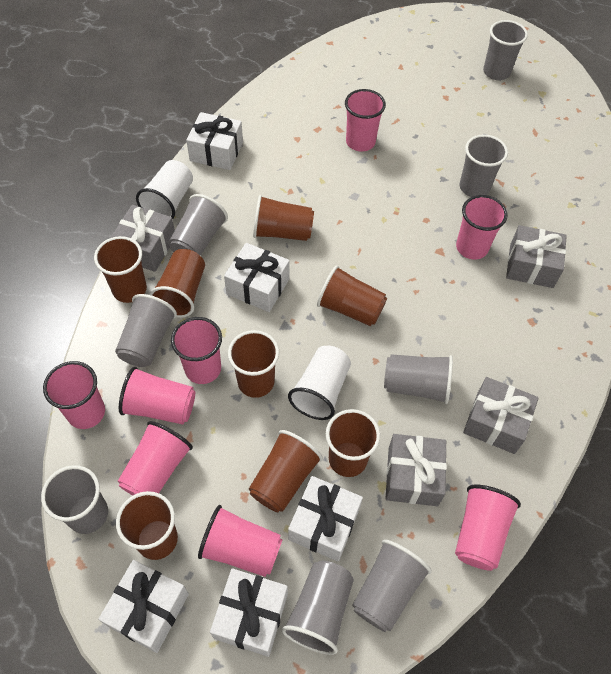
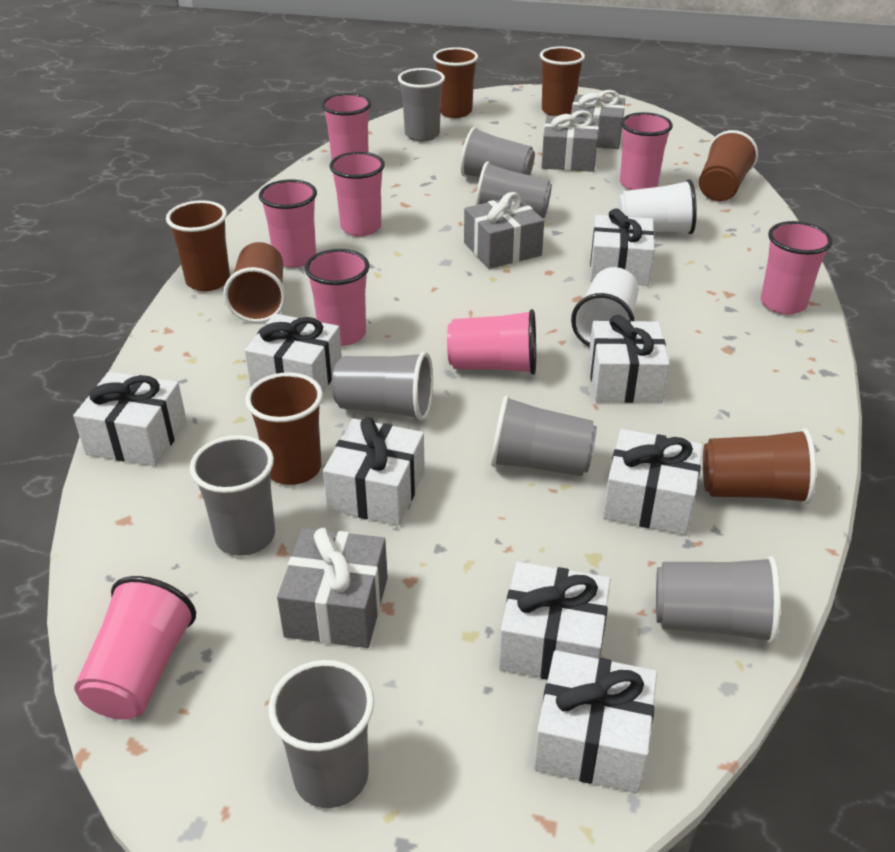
brown cup: 8 -> 7
white gift: 5 -> 8

